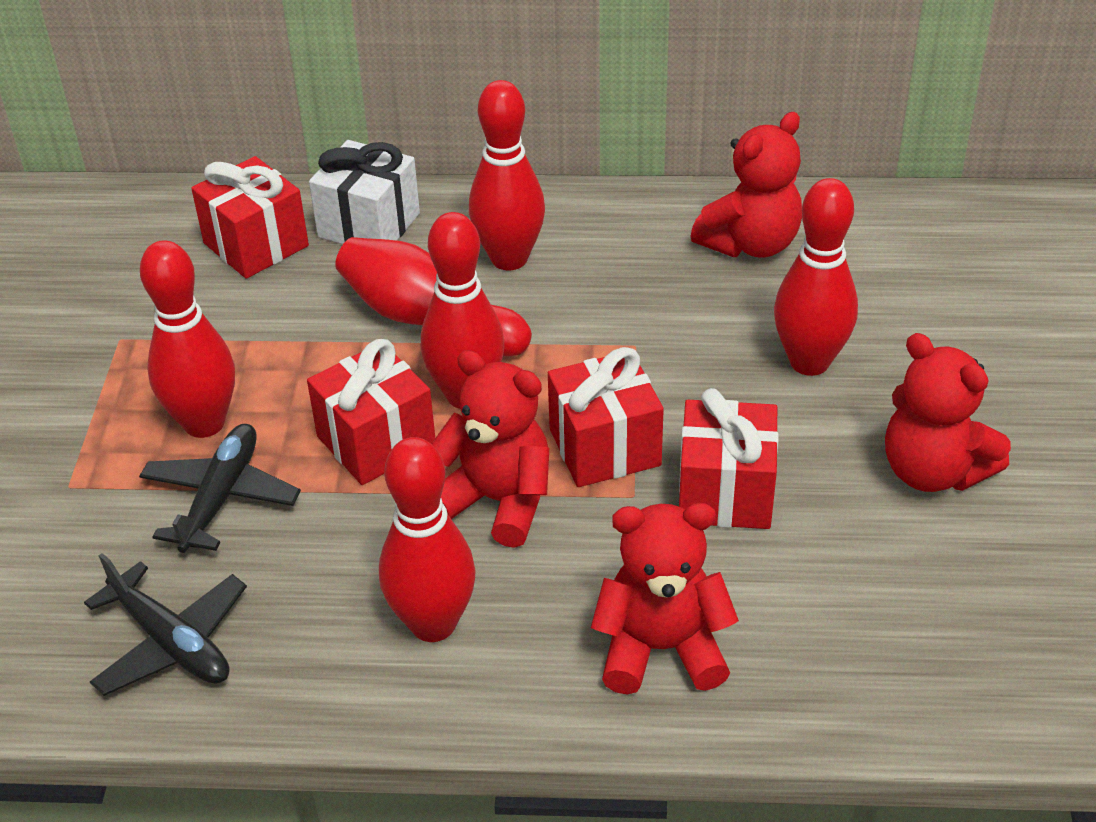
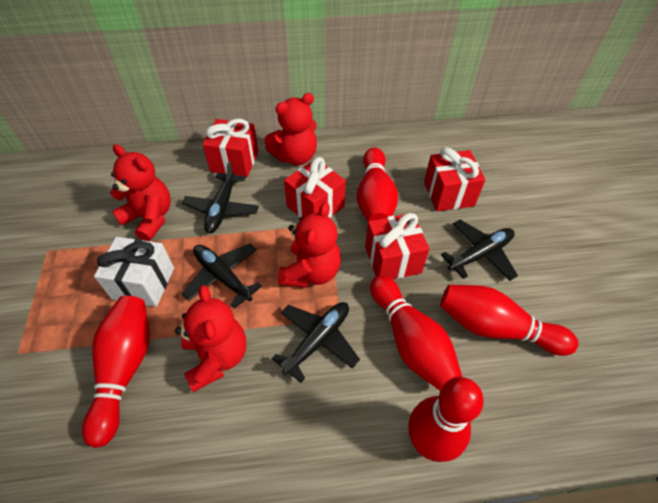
black plane: 2 -> 4
red bowling pin: 6 -> 5

